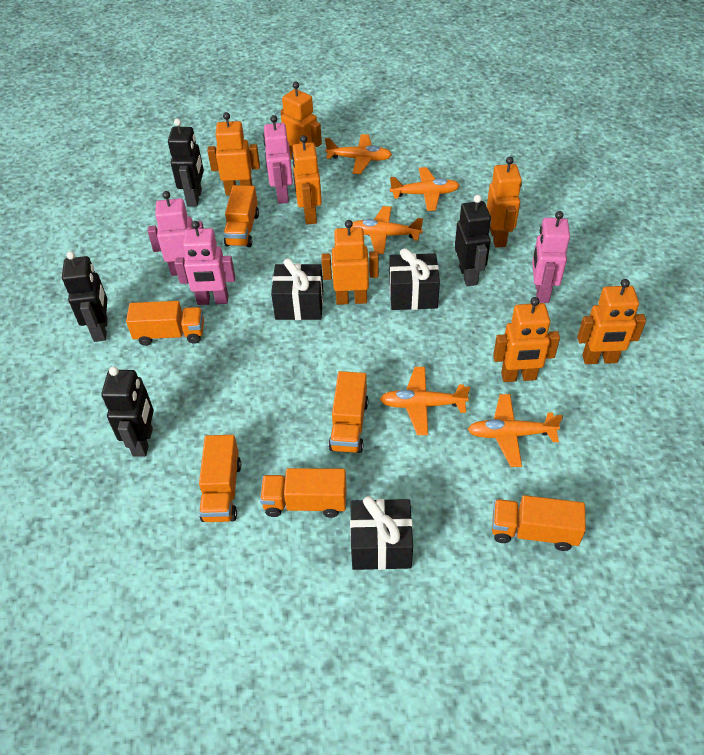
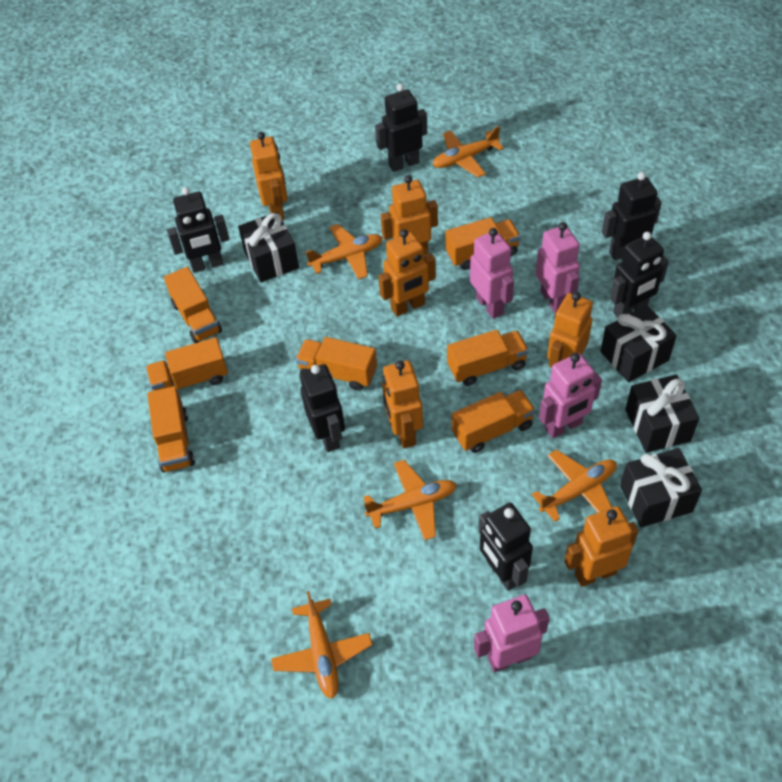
black gift: 3 -> 4
black robot: 4 -> 6
orange robot: 7 -> 6
orange truck: 6 -> 7

